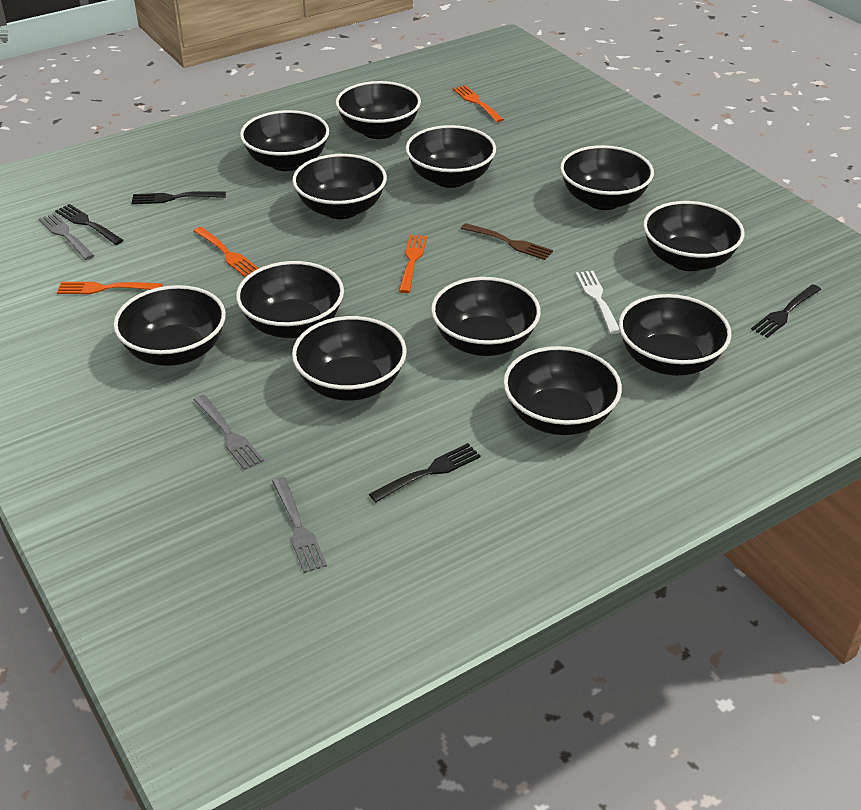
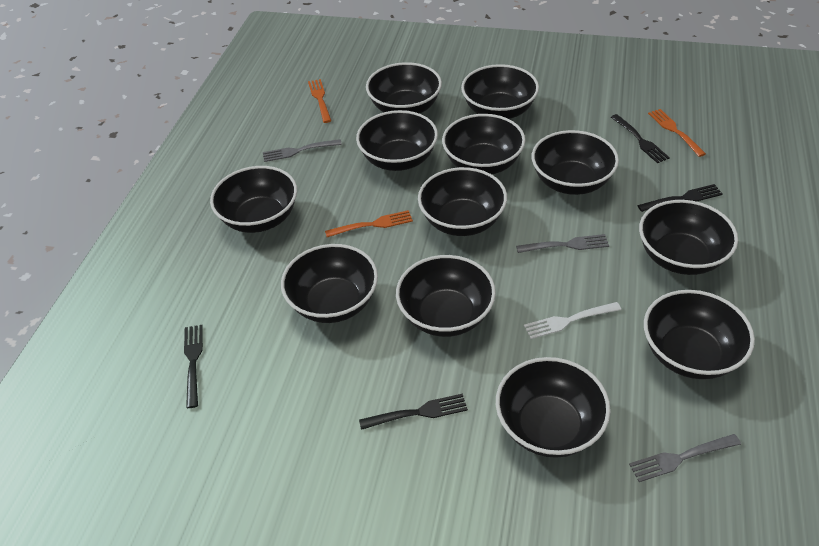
brown fork: 1 -> 0
orange fork: 4 -> 3

